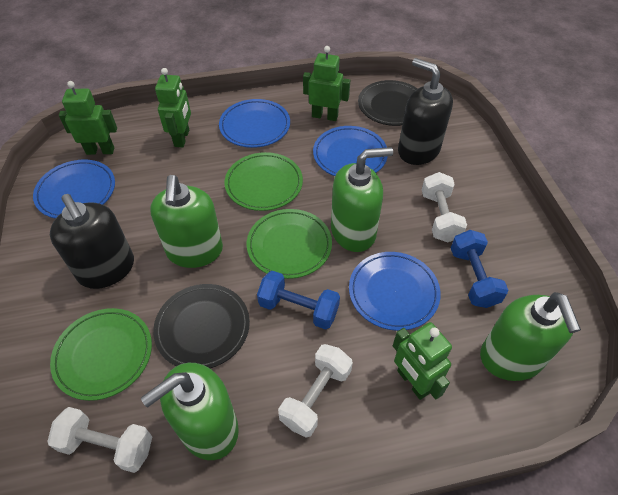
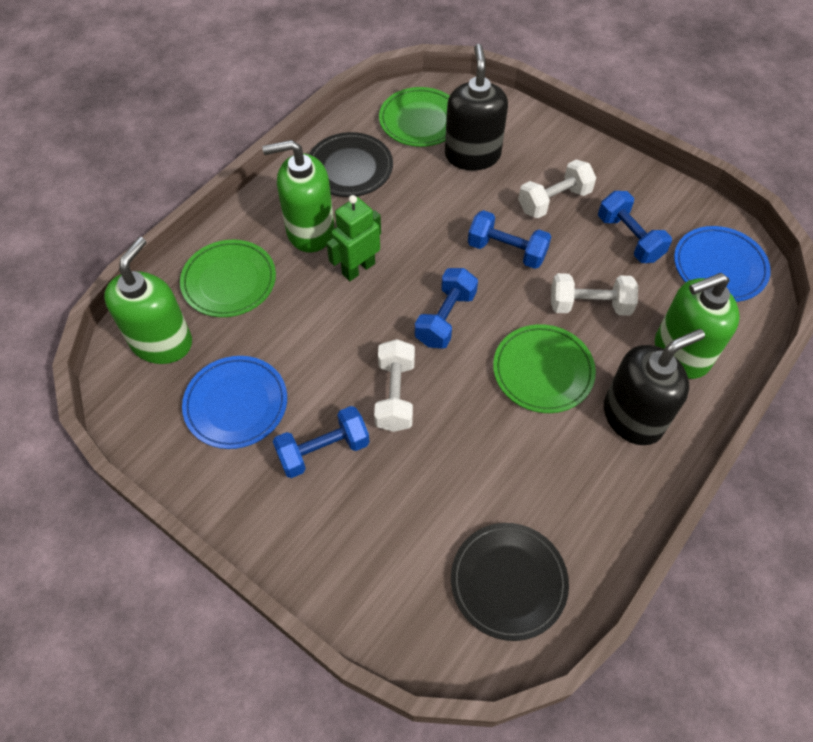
blue dumbbell: 2 -> 4
blue plate: 4 -> 2
green robot: 4 -> 1
green soap dispenser: 4 -> 3

